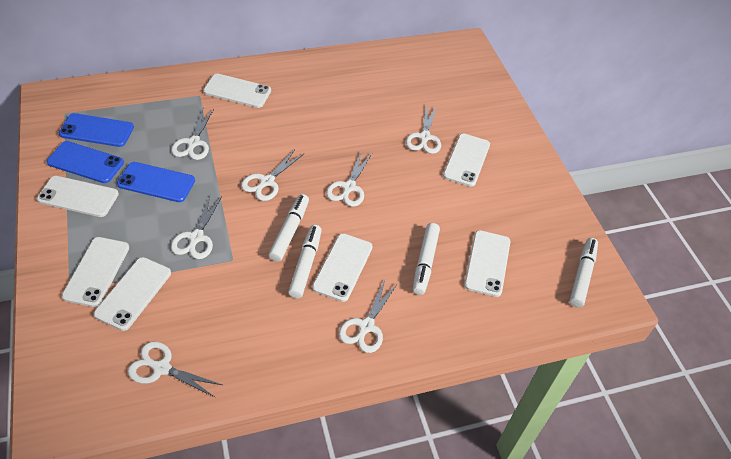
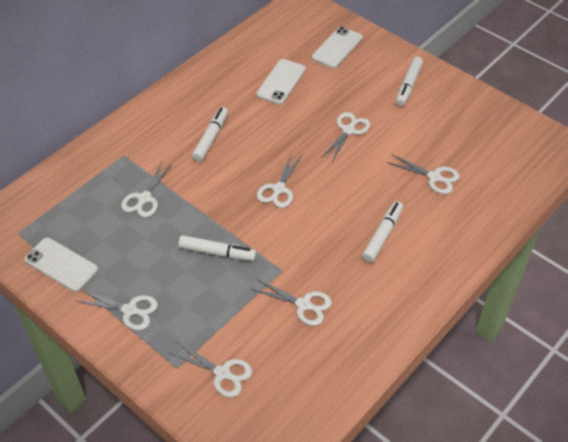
blue phone: 3 -> 0
white phone: 7 -> 3

